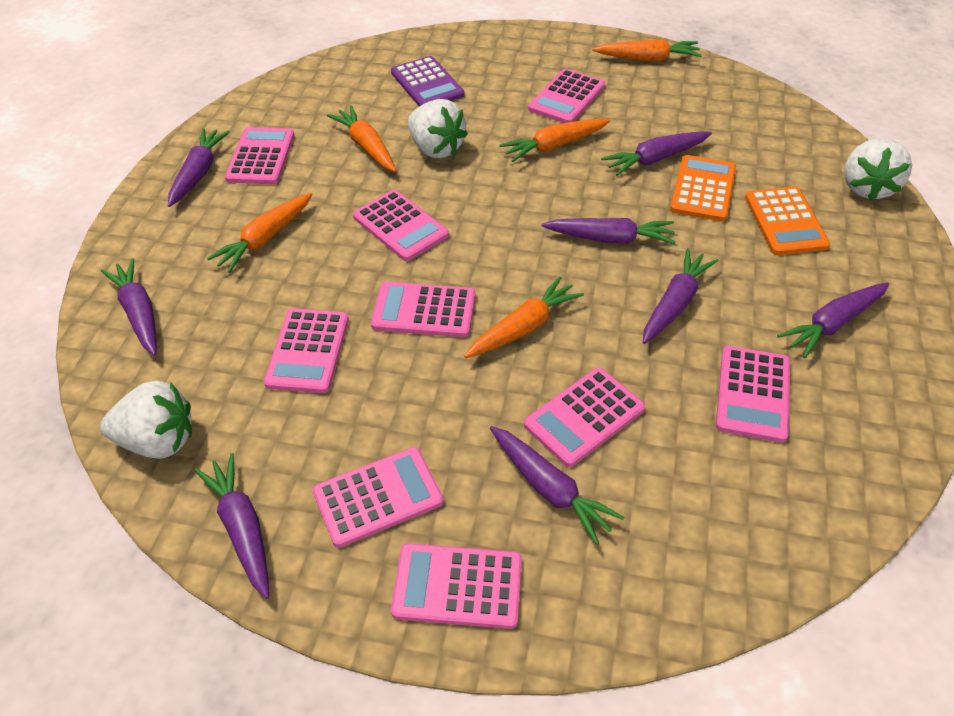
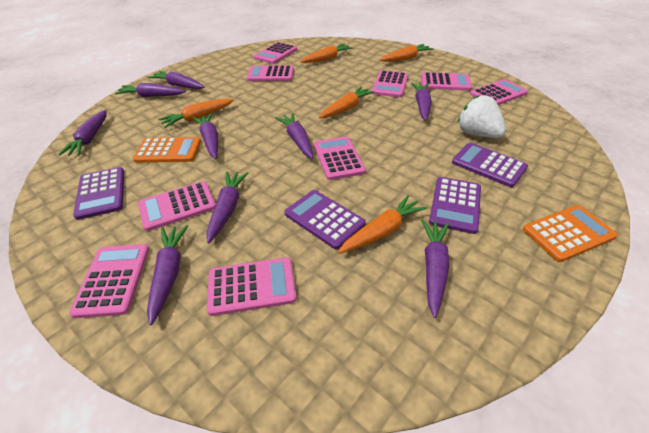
purple calculator: 1 -> 4
purple carrot: 8 -> 9
white strawberry: 3 -> 1

